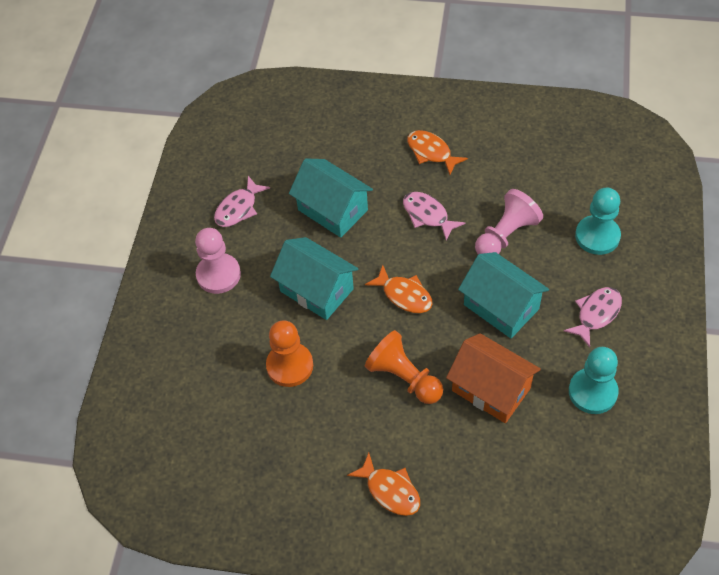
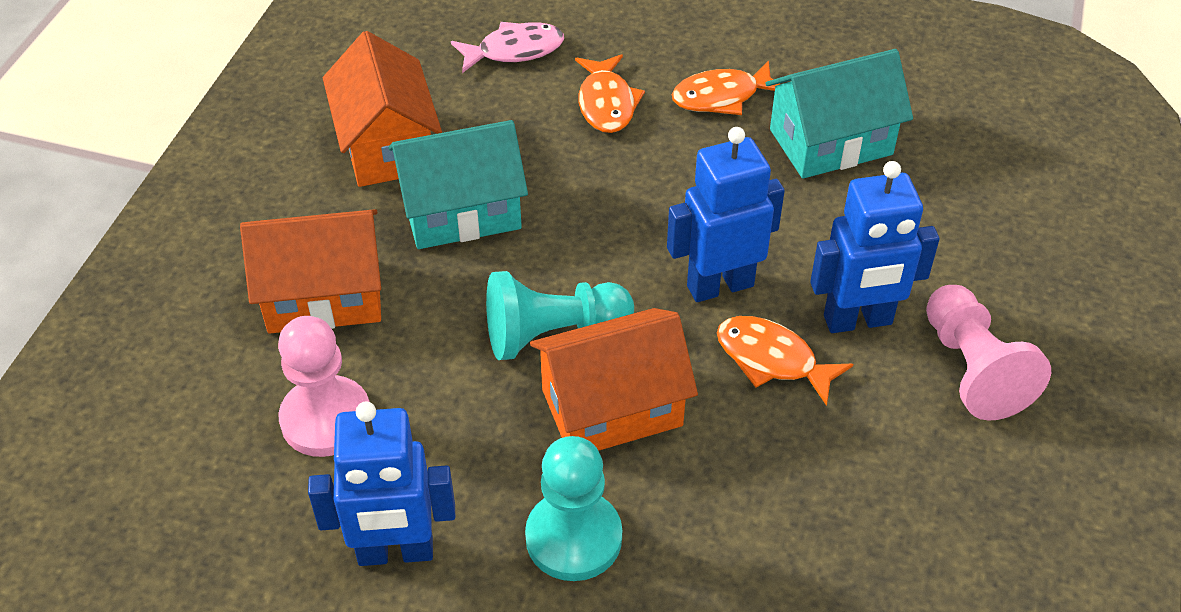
blue robot: 0 -> 3
orange house: 1 -> 3
orange pawn: 2 -> 0
pink fish: 3 -> 1
turquoise house: 3 -> 2

